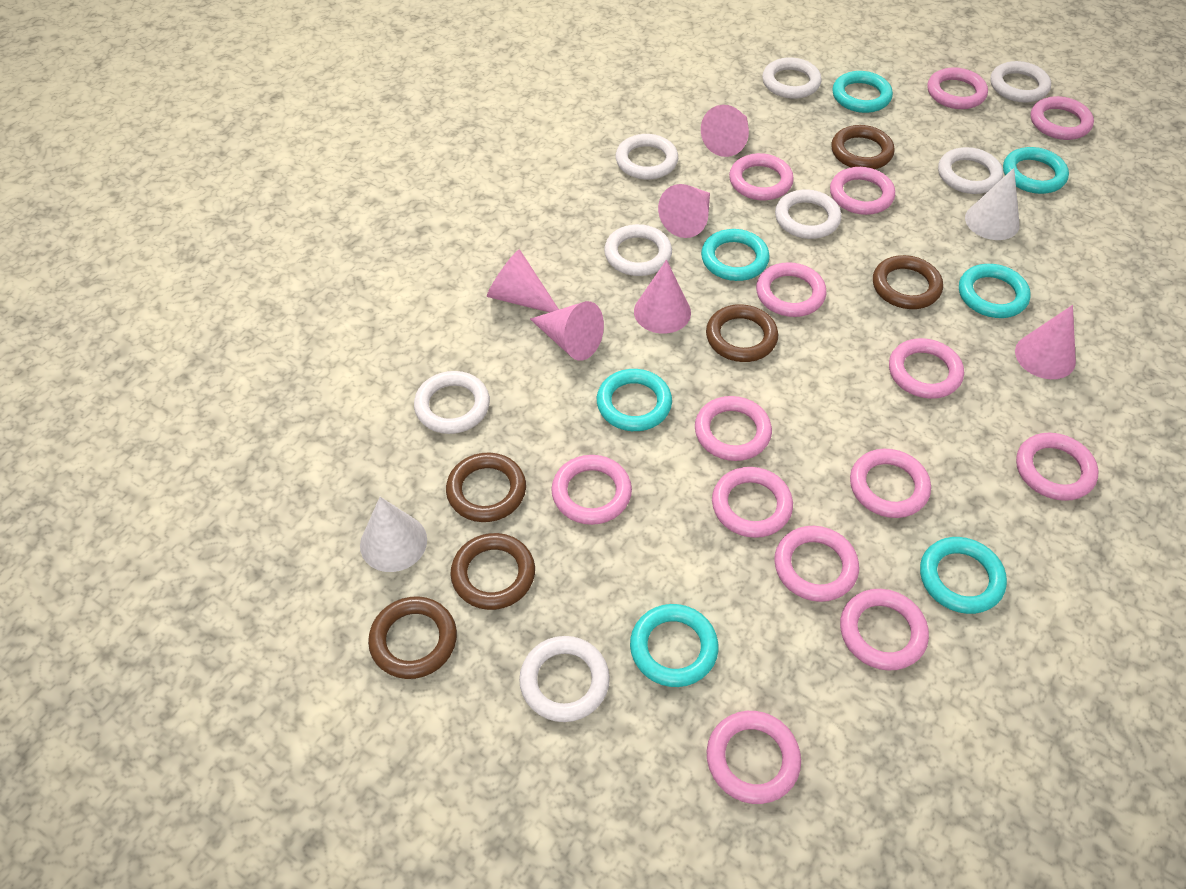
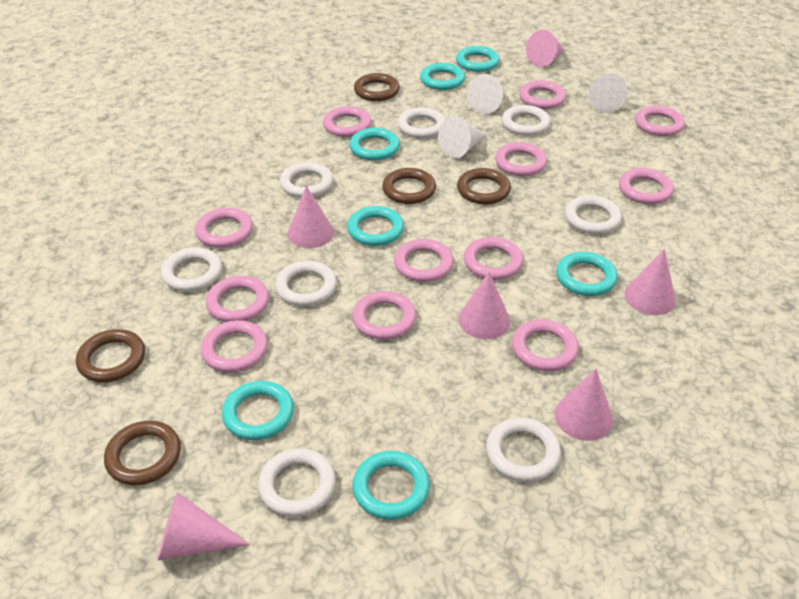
brown ring: 6 -> 5
pink ring: 14 -> 12
white cone: 2 -> 3

